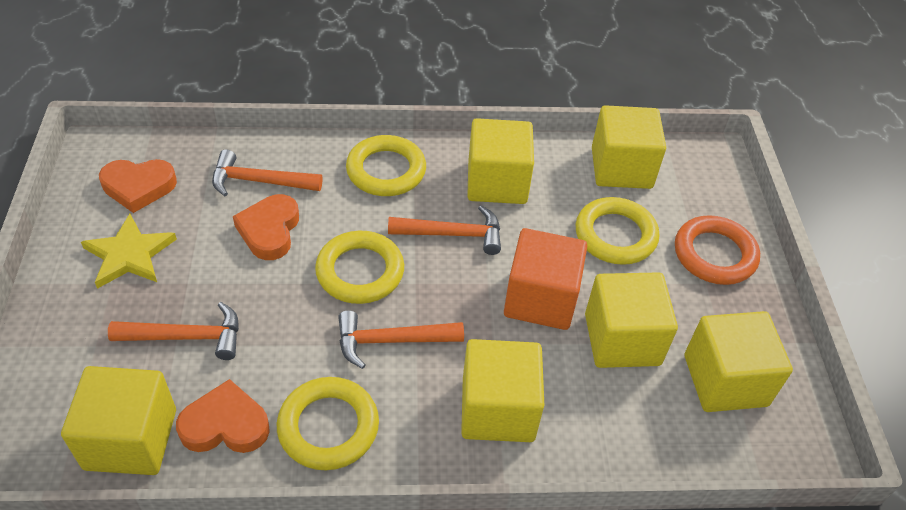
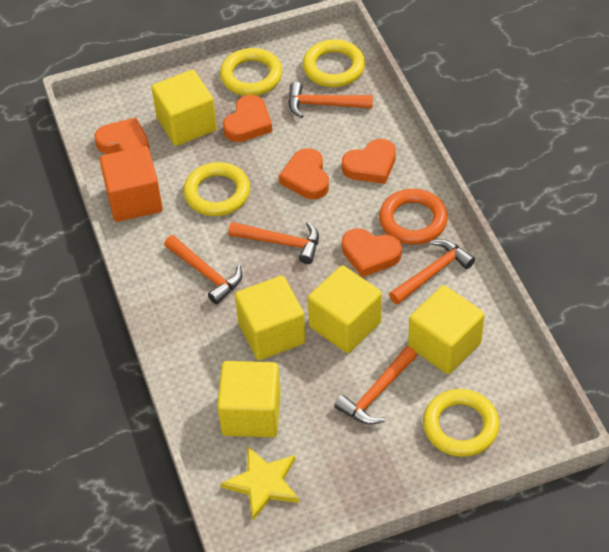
orange hammer: 4 -> 5
orange heart: 3 -> 5
yellow cube: 6 -> 5

